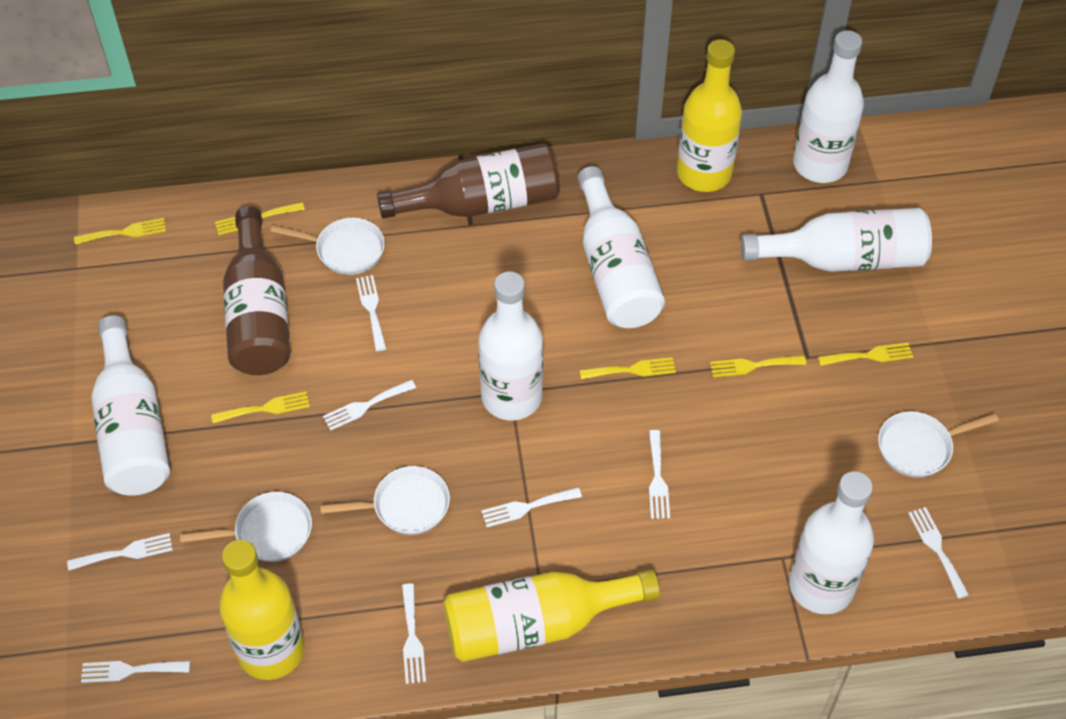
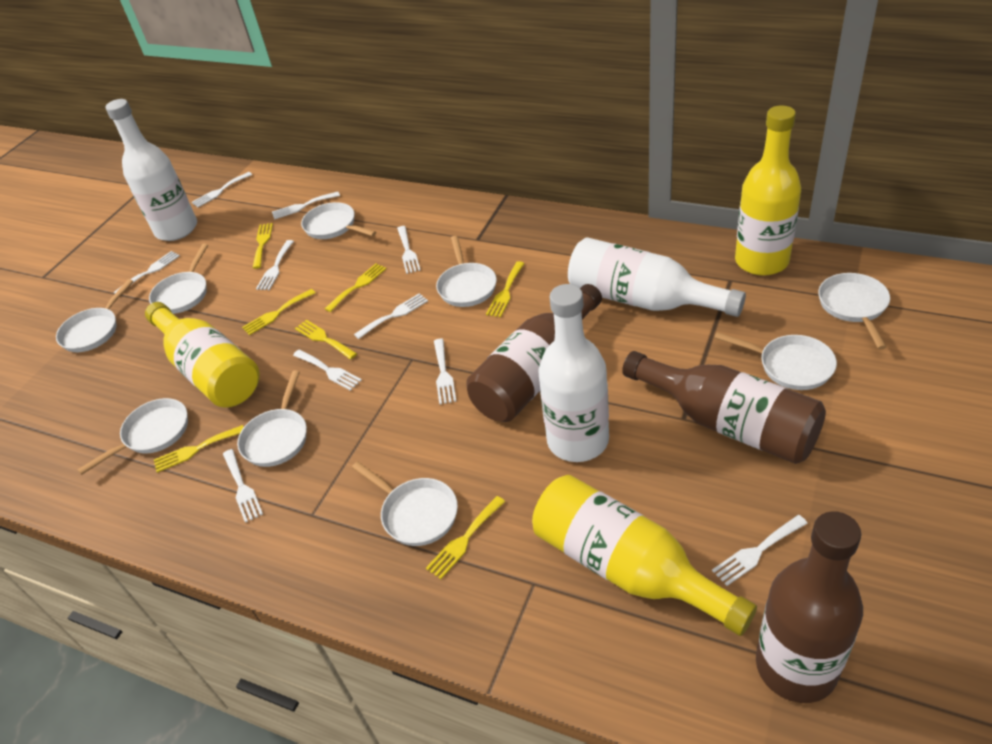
brown bottle: 2 -> 3
white bottle: 6 -> 3
white fork: 8 -> 10
white pan: 4 -> 9
yellow fork: 6 -> 7

